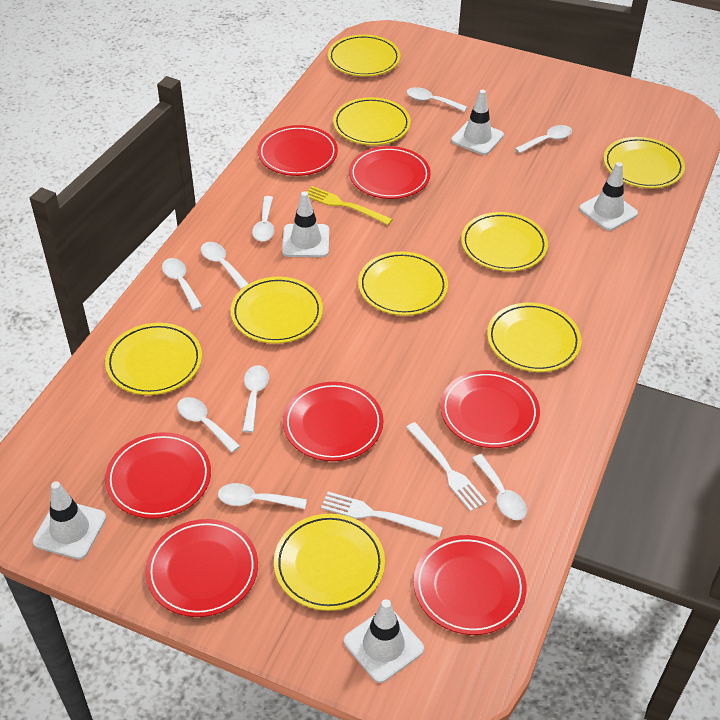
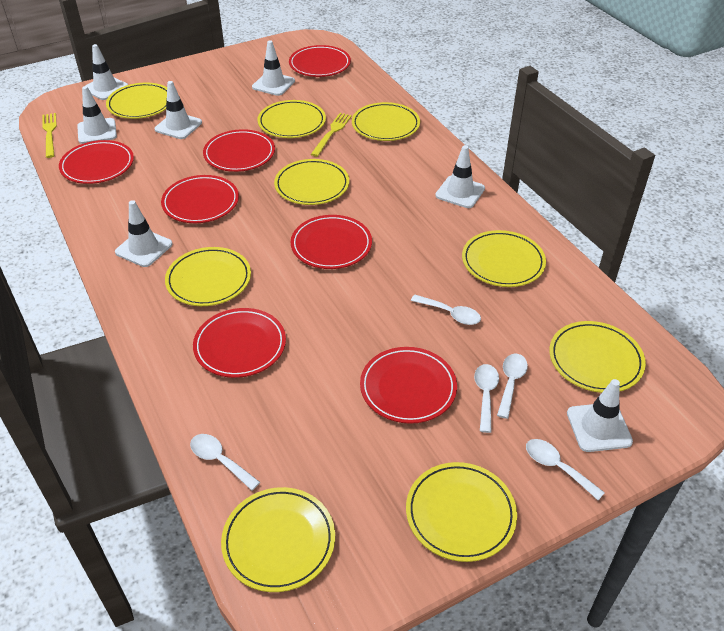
white fork: 2 -> 0
white spoon: 9 -> 5
white traffic cone: 5 -> 7
yellow fork: 1 -> 2

